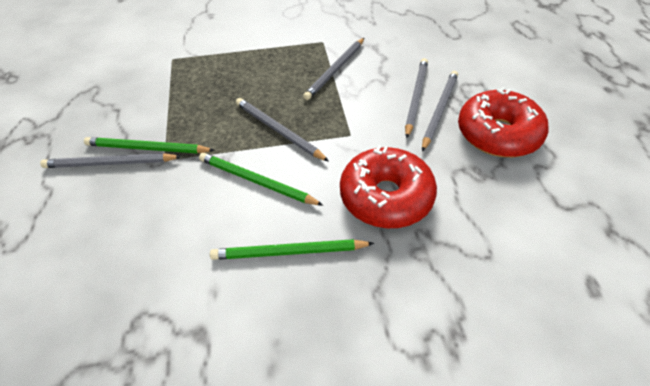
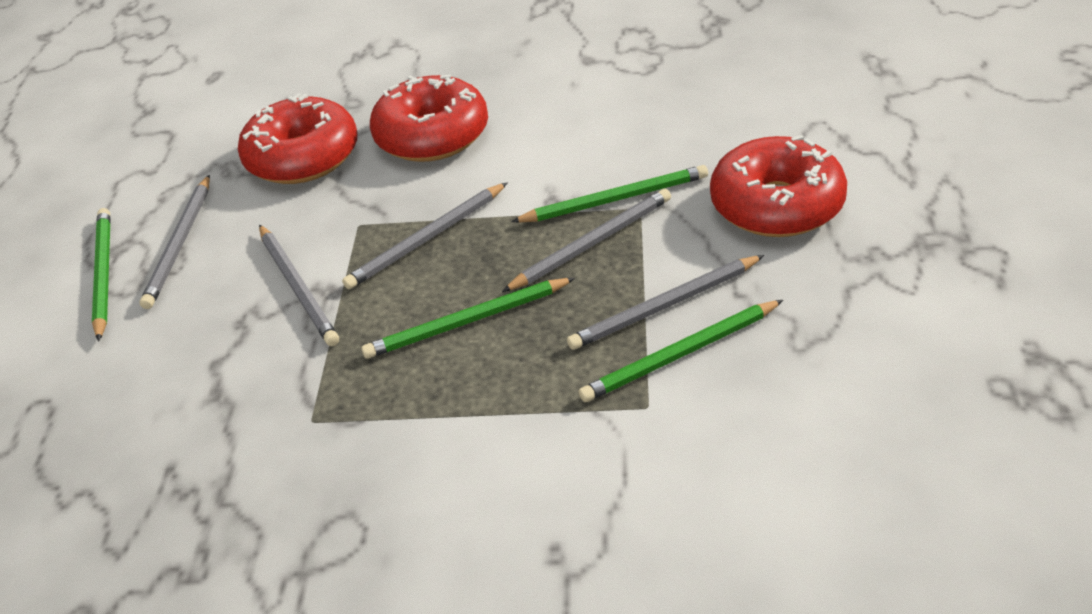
green pencil: 3 -> 4
red donut: 2 -> 3

